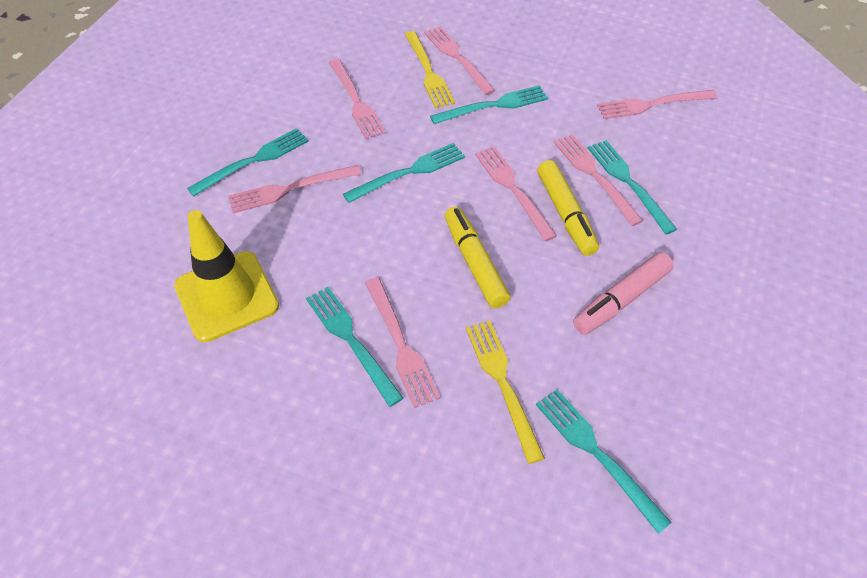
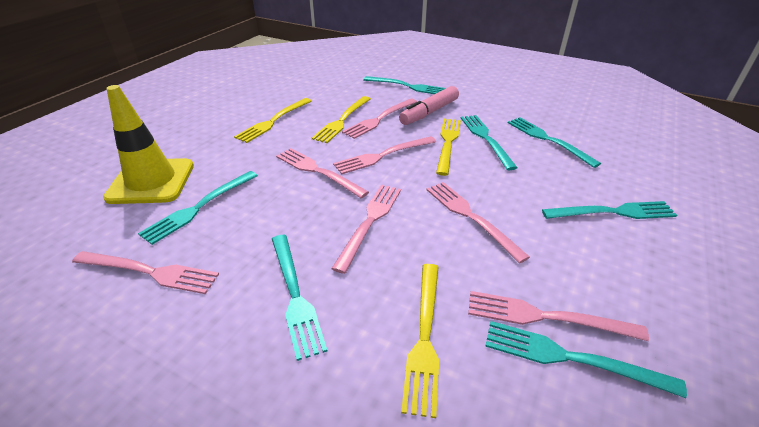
turquoise fork: 6 -> 7
yellow fork: 2 -> 4
yellow marker: 2 -> 0

